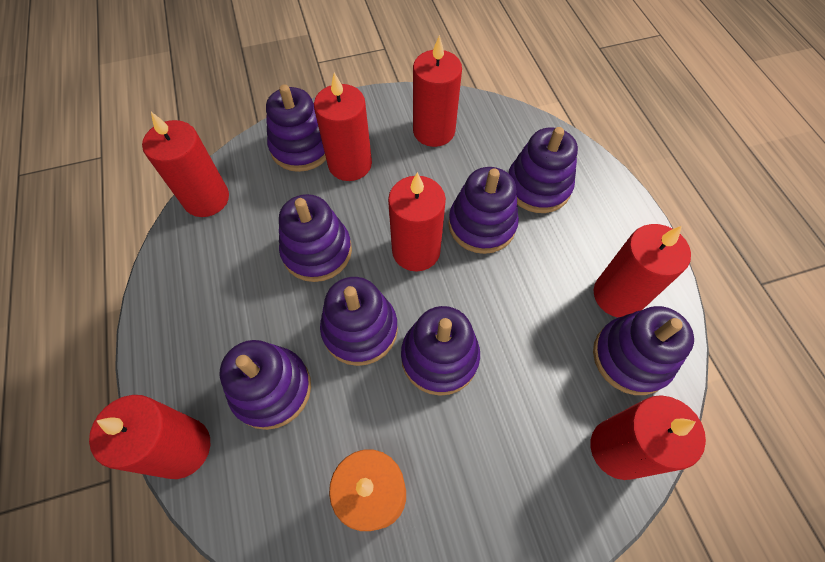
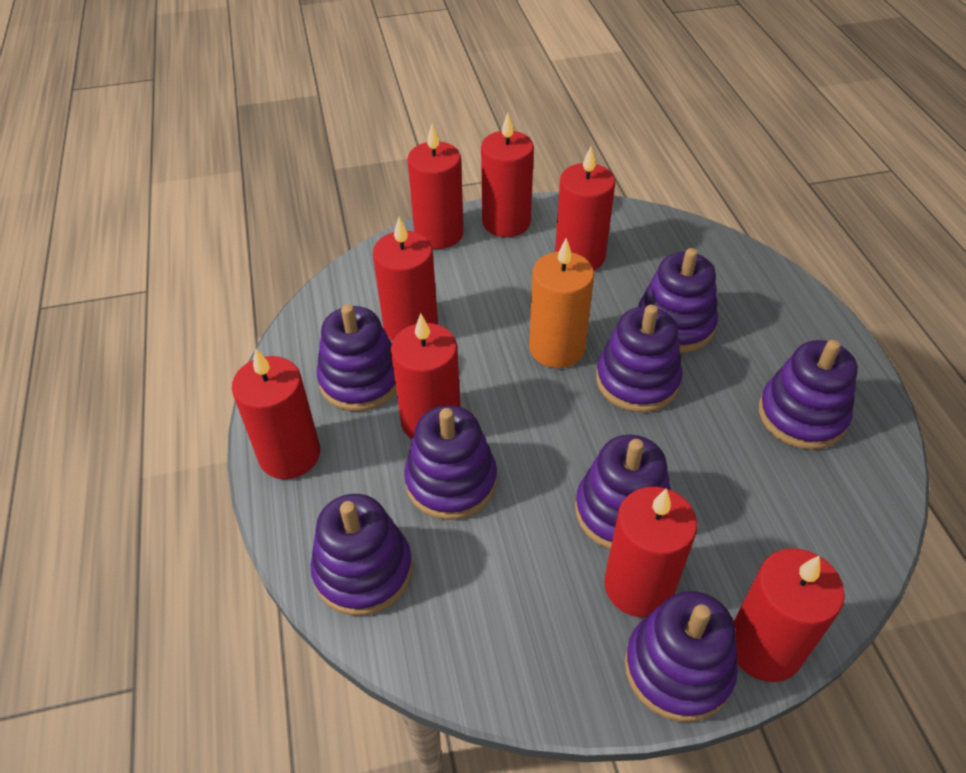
red candle: 7 -> 8

